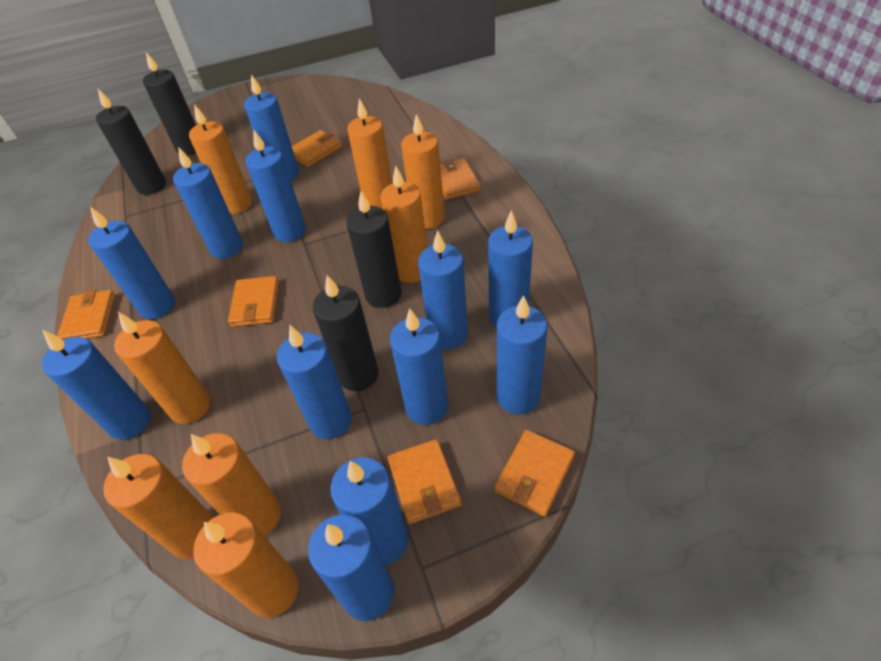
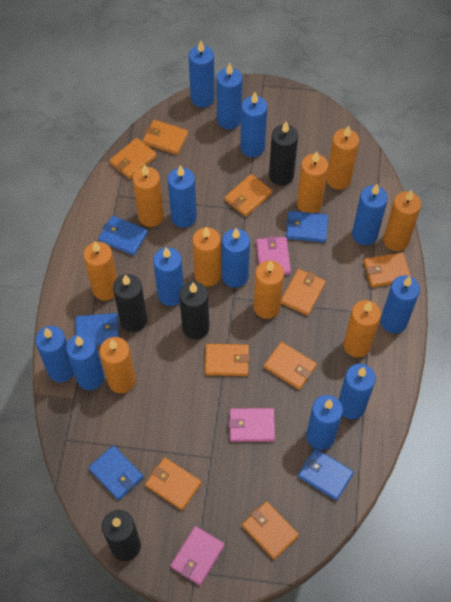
blue wallet: 0 -> 5
orange candle: 8 -> 9
orange wallet: 6 -> 9
pink wallet: 0 -> 3

